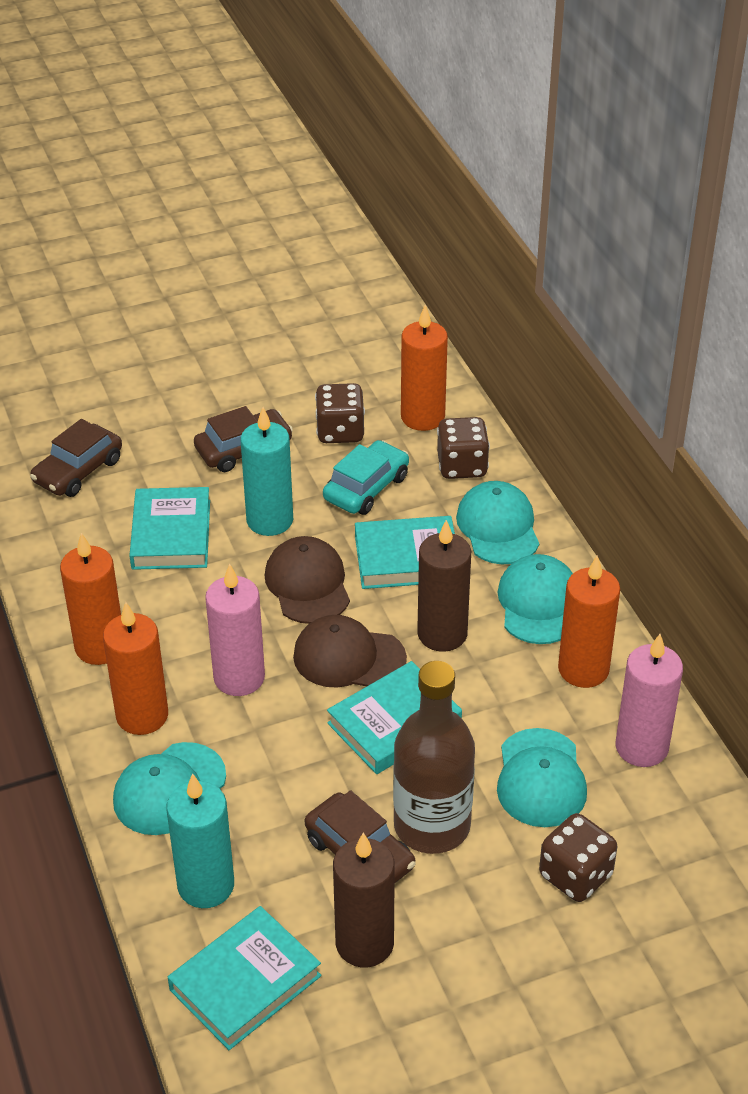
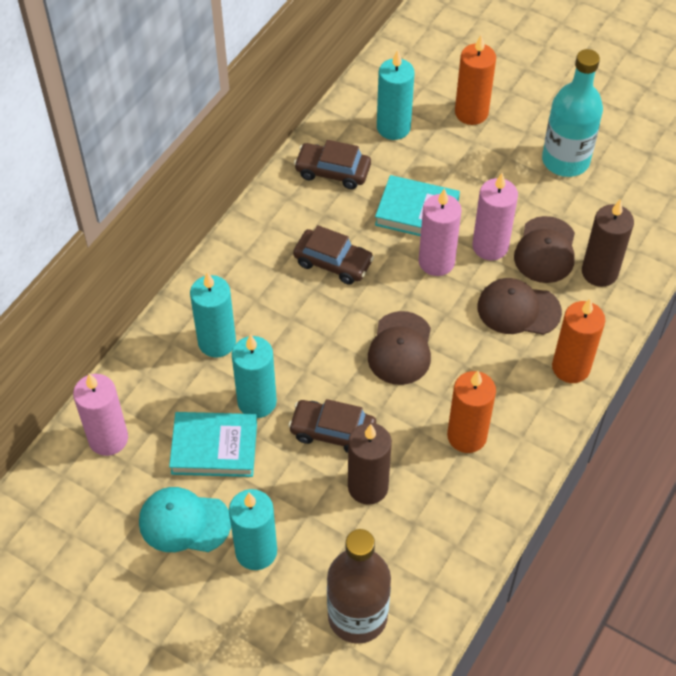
brown cap: 2 -> 3
brown dice: 3 -> 0
orange candle: 4 -> 3
pink candle: 2 -> 3
turquoise book: 4 -> 2
turquoise bottle: 0 -> 1
turquoise candle: 2 -> 4
turquoise cap: 4 -> 1
turquoise car: 1 -> 0

